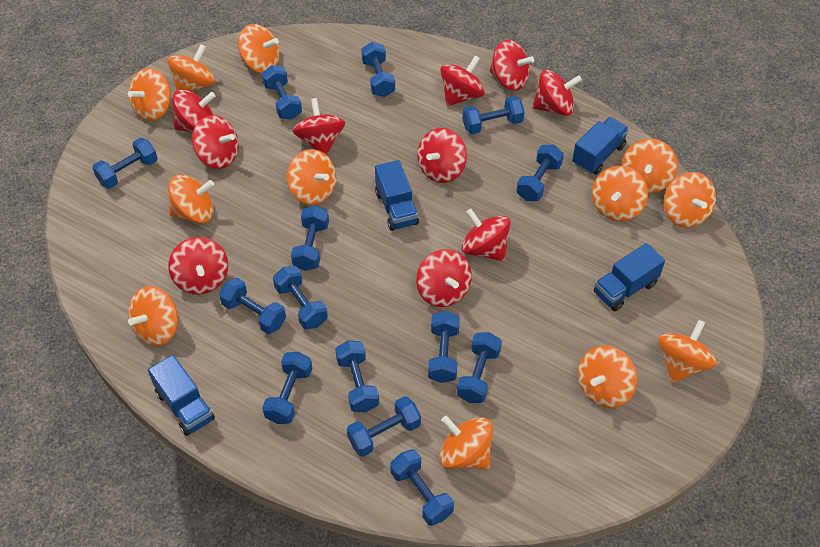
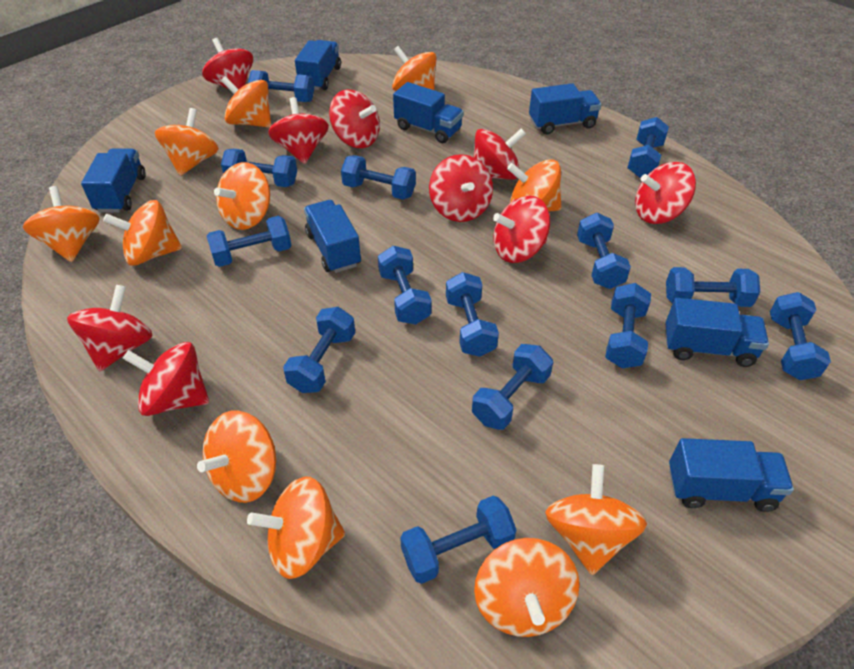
blue truck: 4 -> 7
orange spinning top: 12 -> 11
red spinning top: 10 -> 9

